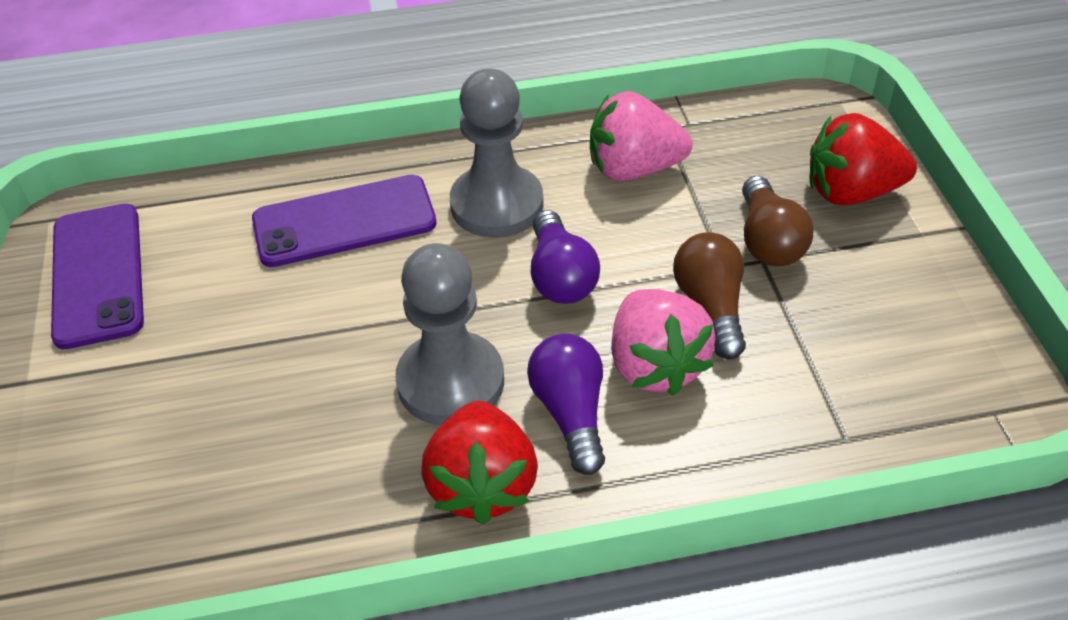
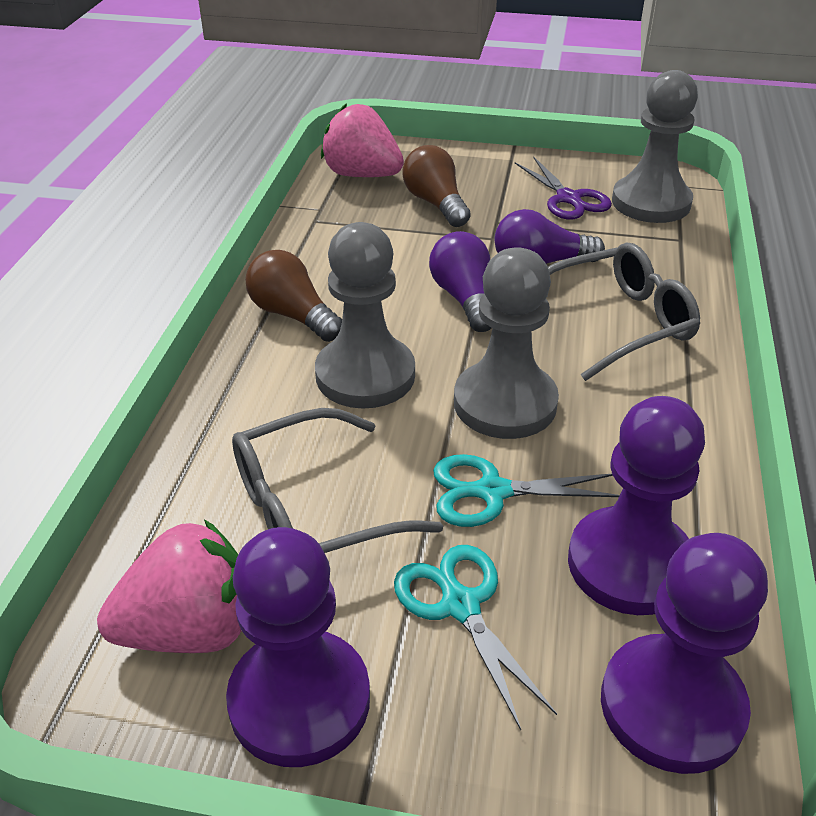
grey glasses: 0 -> 2
grey pawn: 2 -> 3
purple pawn: 0 -> 3
purple phone: 2 -> 0
purple scissors: 0 -> 1
red strawberry: 2 -> 0
turquoise scissors: 0 -> 2

